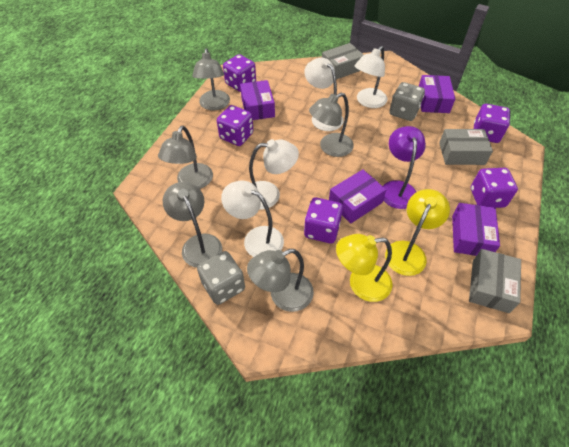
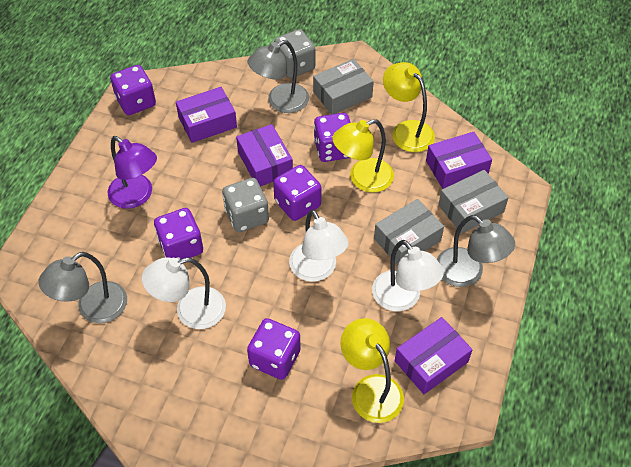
grey lamp: 5 -> 3
white lamp: 4 -> 3
yellow lamp: 2 -> 3

